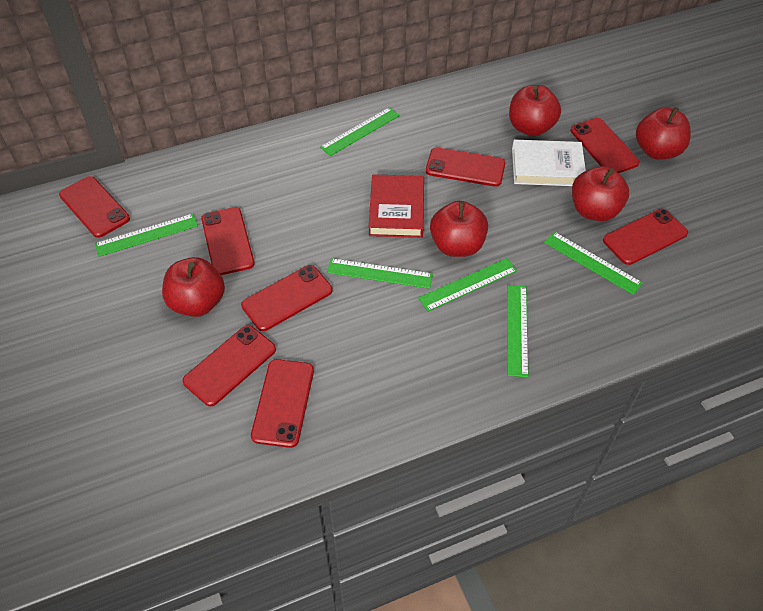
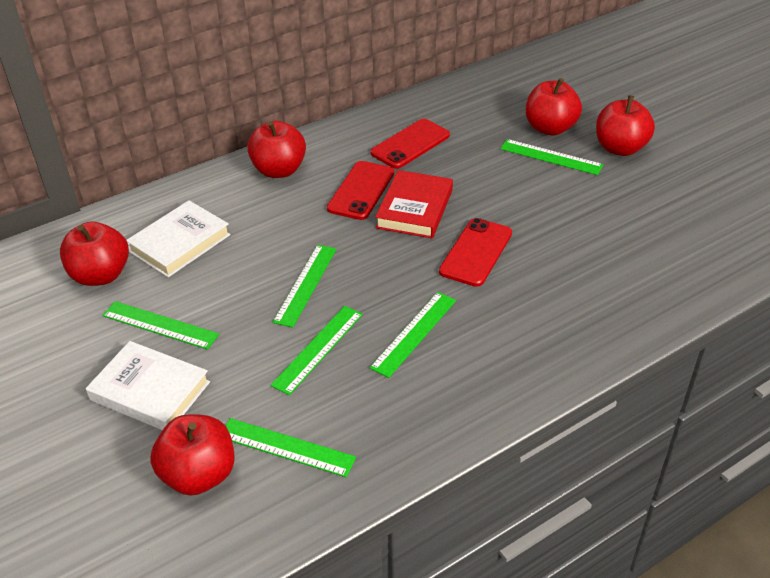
red phone: 8 -> 3
white book: 1 -> 2

